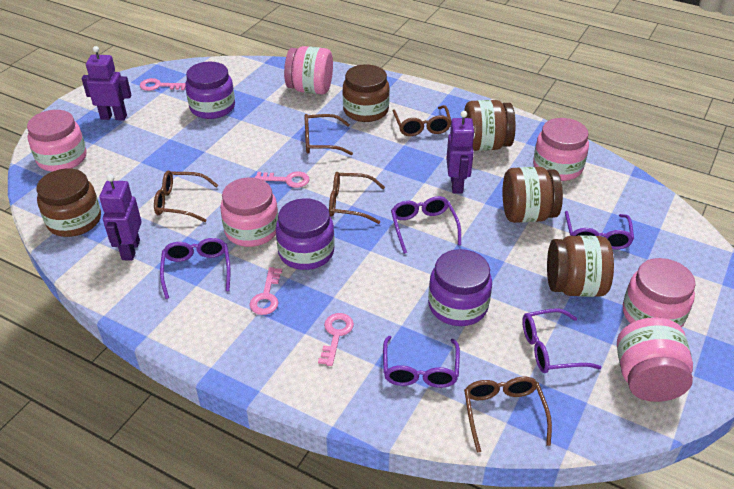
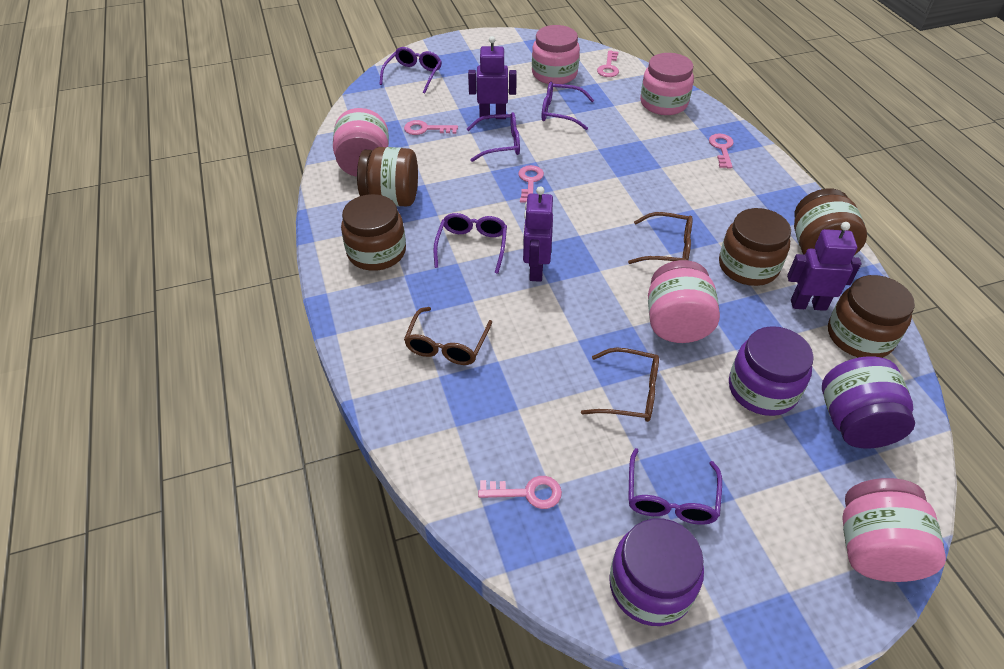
brown glasses: 5 -> 3
pink jar: 6 -> 5
pink key: 4 -> 5

